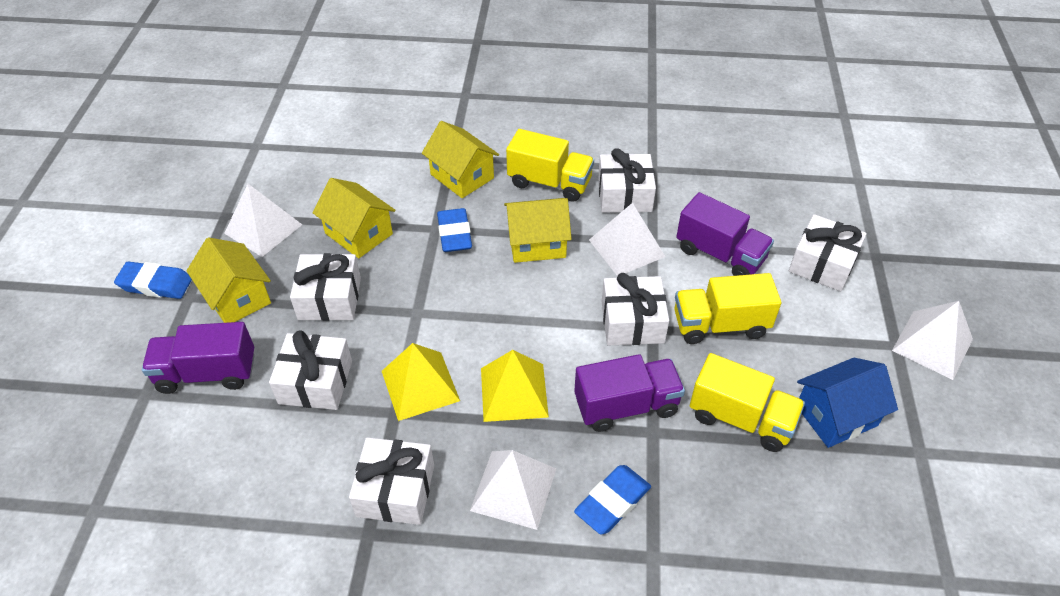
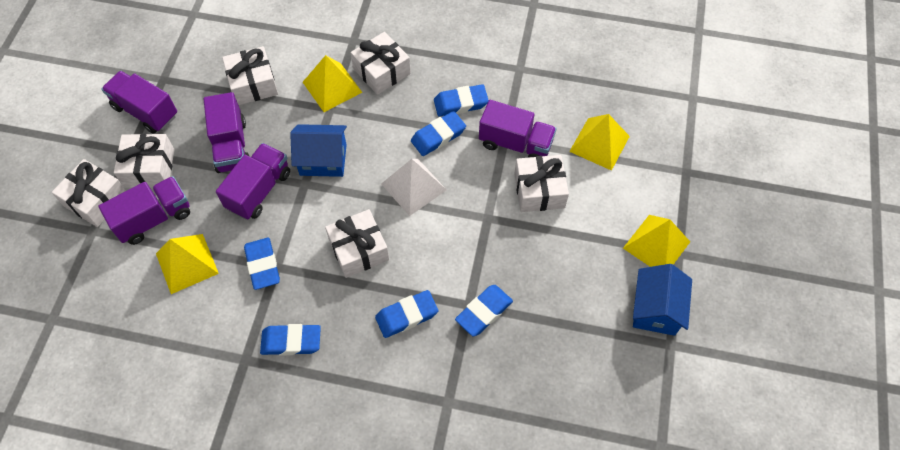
blue eraser: 3 -> 6
blue house: 1 -> 2
purple truck: 3 -> 5
white pyramid: 4 -> 1
yellow house: 4 -> 0
yellow pyramid: 2 -> 4
yellow truck: 3 -> 0

